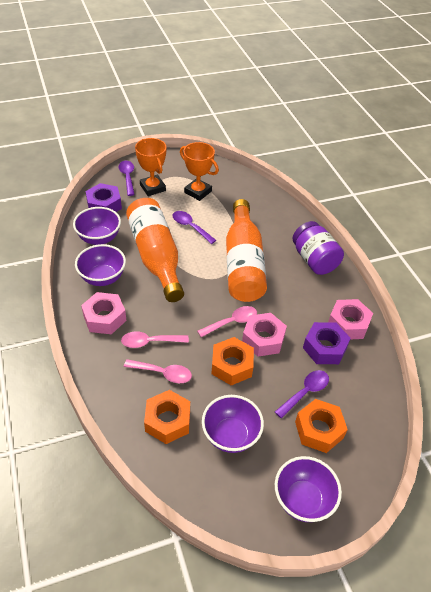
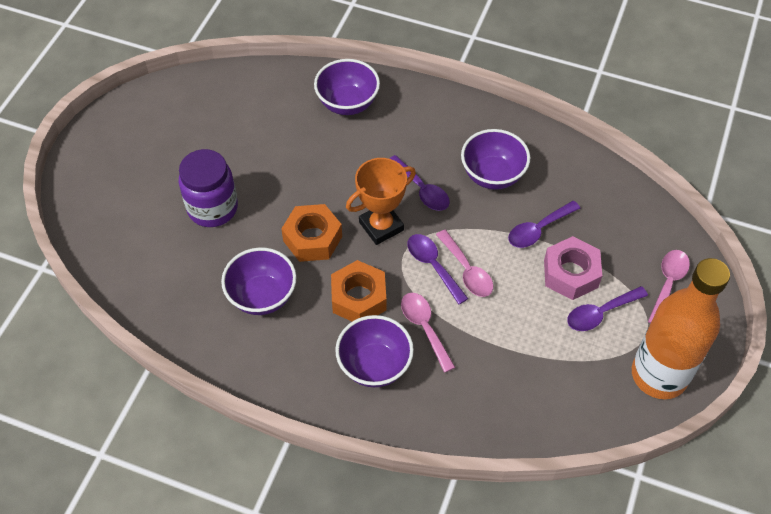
orange bottle: 2 -> 1
orange nut: 3 -> 2
orange trophy: 2 -> 1
pink nut: 3 -> 1
purple nut: 2 -> 0
purple spoon: 3 -> 4

